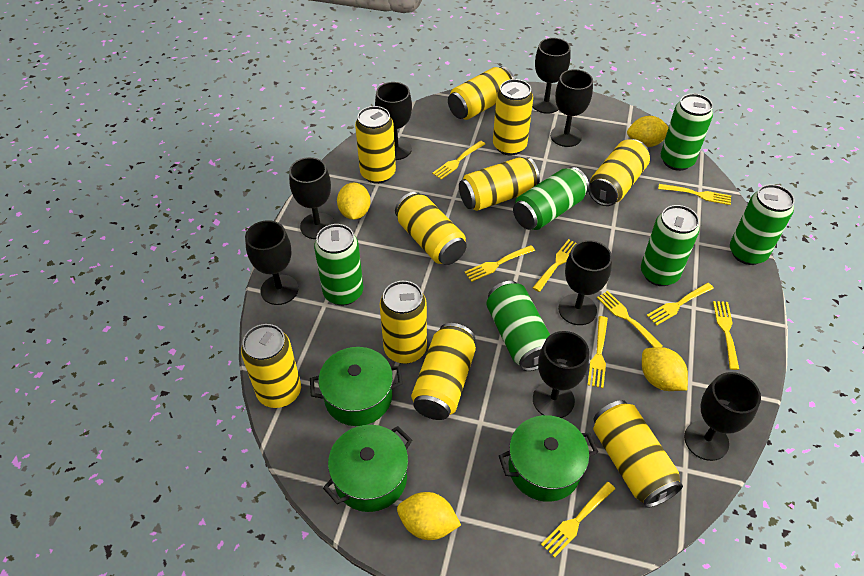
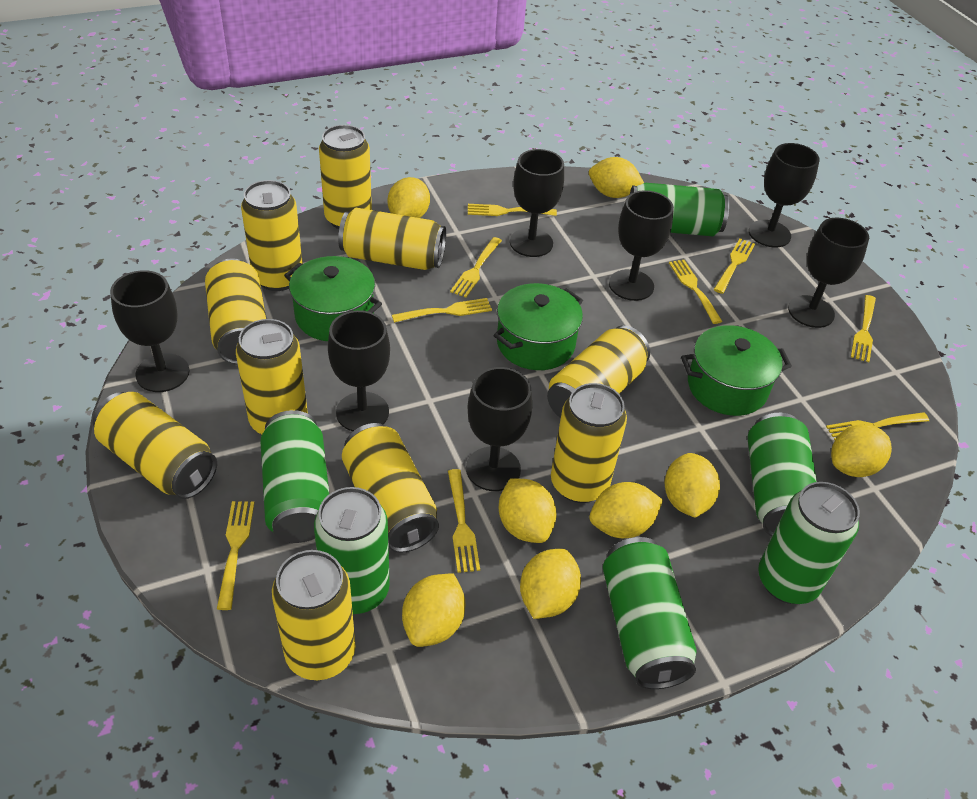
black goblet: 8 -> 7
yellow lemon: 4 -> 8

